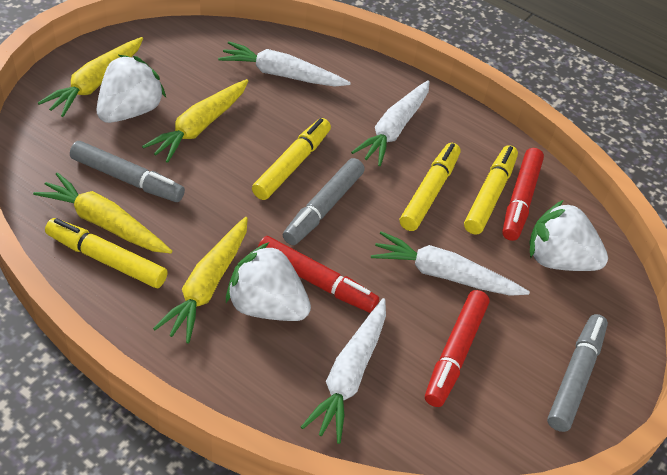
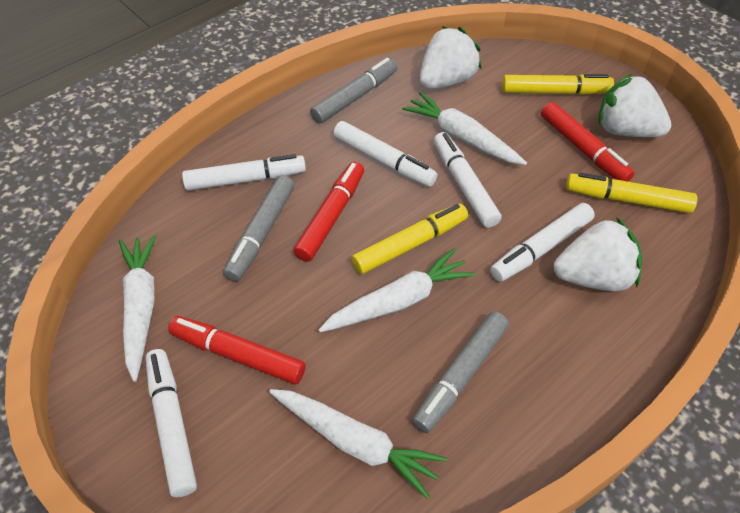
white marker: 0 -> 5
yellow carrot: 4 -> 0
yellow marker: 4 -> 3

